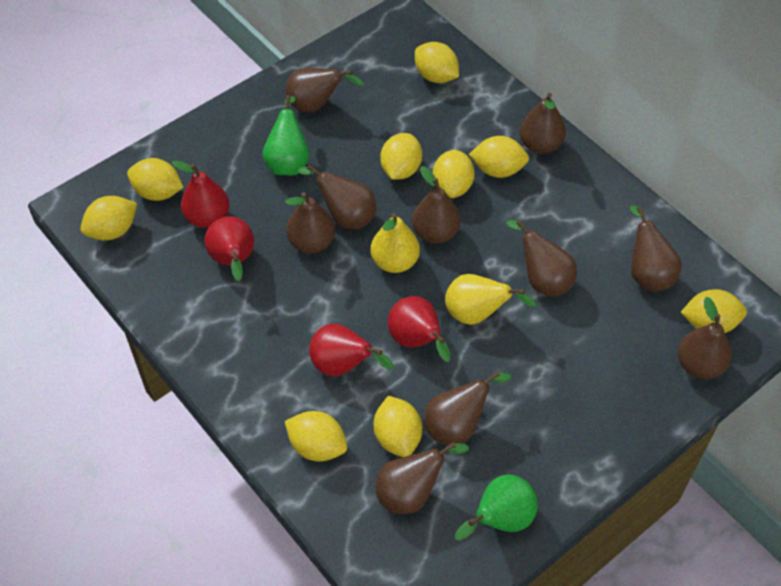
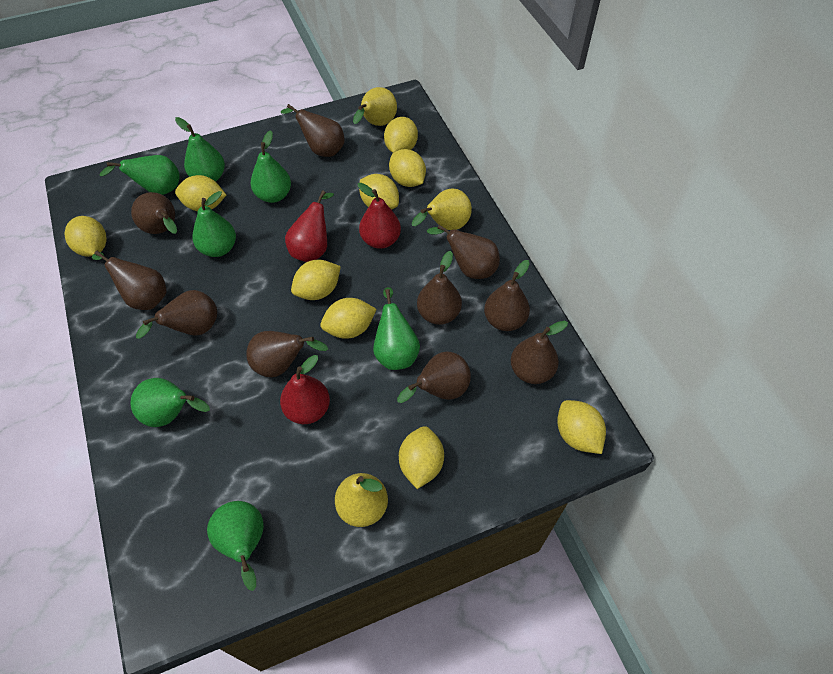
green pear: 2 -> 7
red pear: 4 -> 3
yellow pear: 2 -> 3

